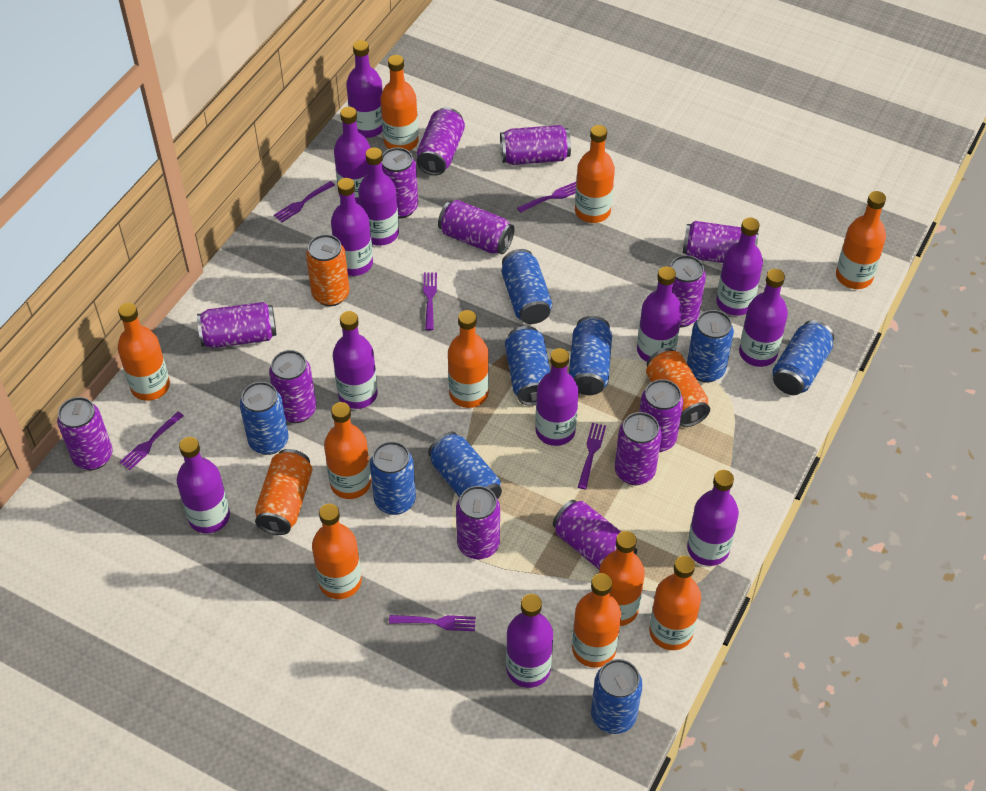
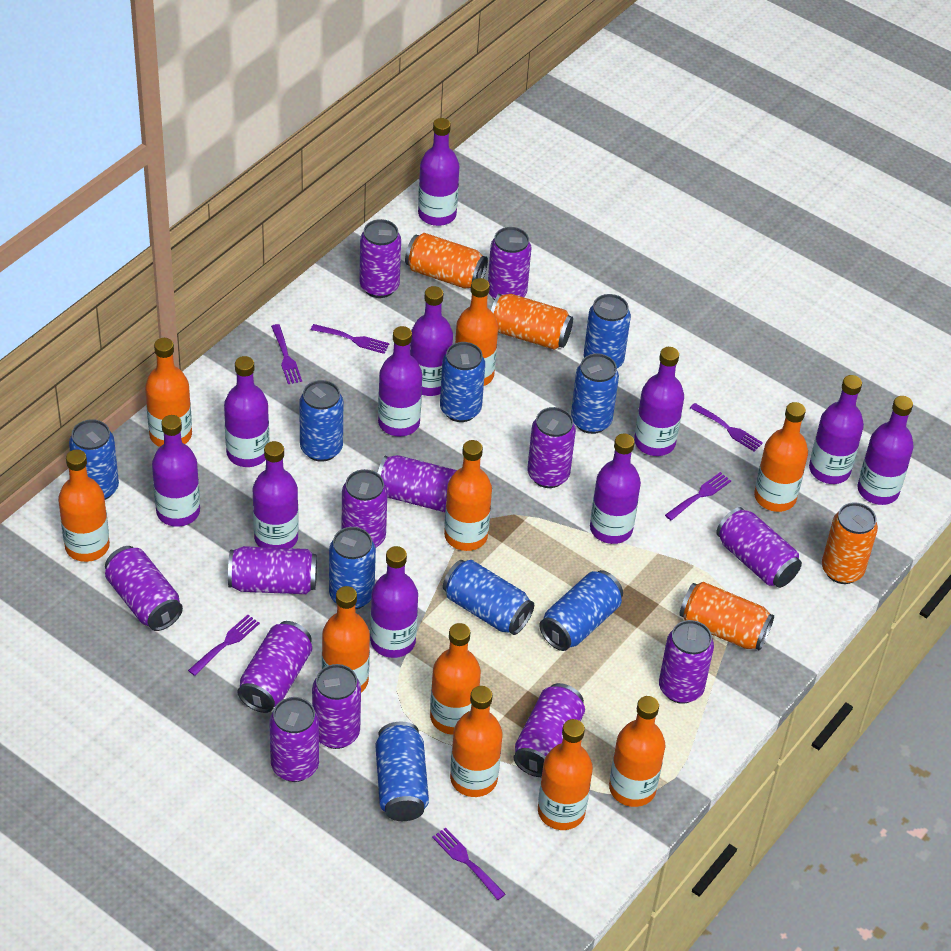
orange can: 3 -> 4
purple bottle: 12 -> 11

